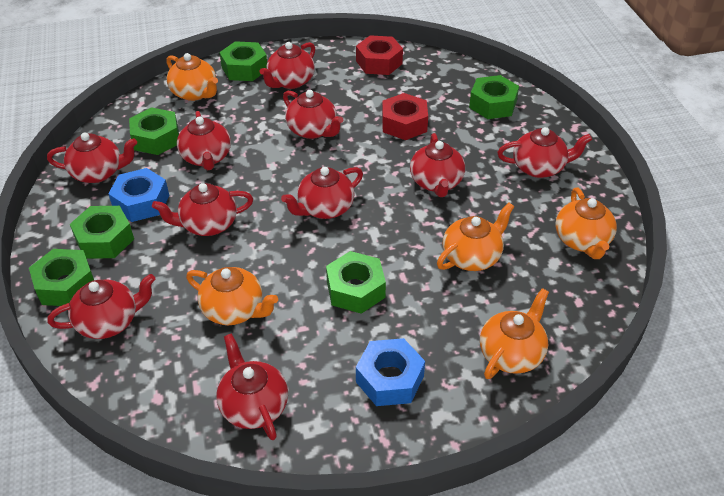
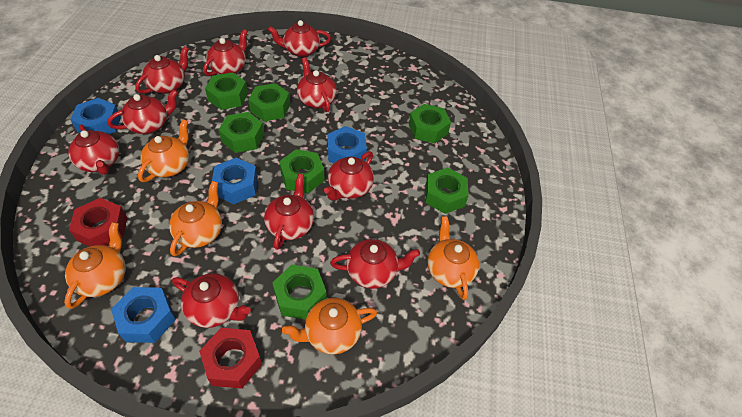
blue nut: 2 -> 4
green nut: 6 -> 7

